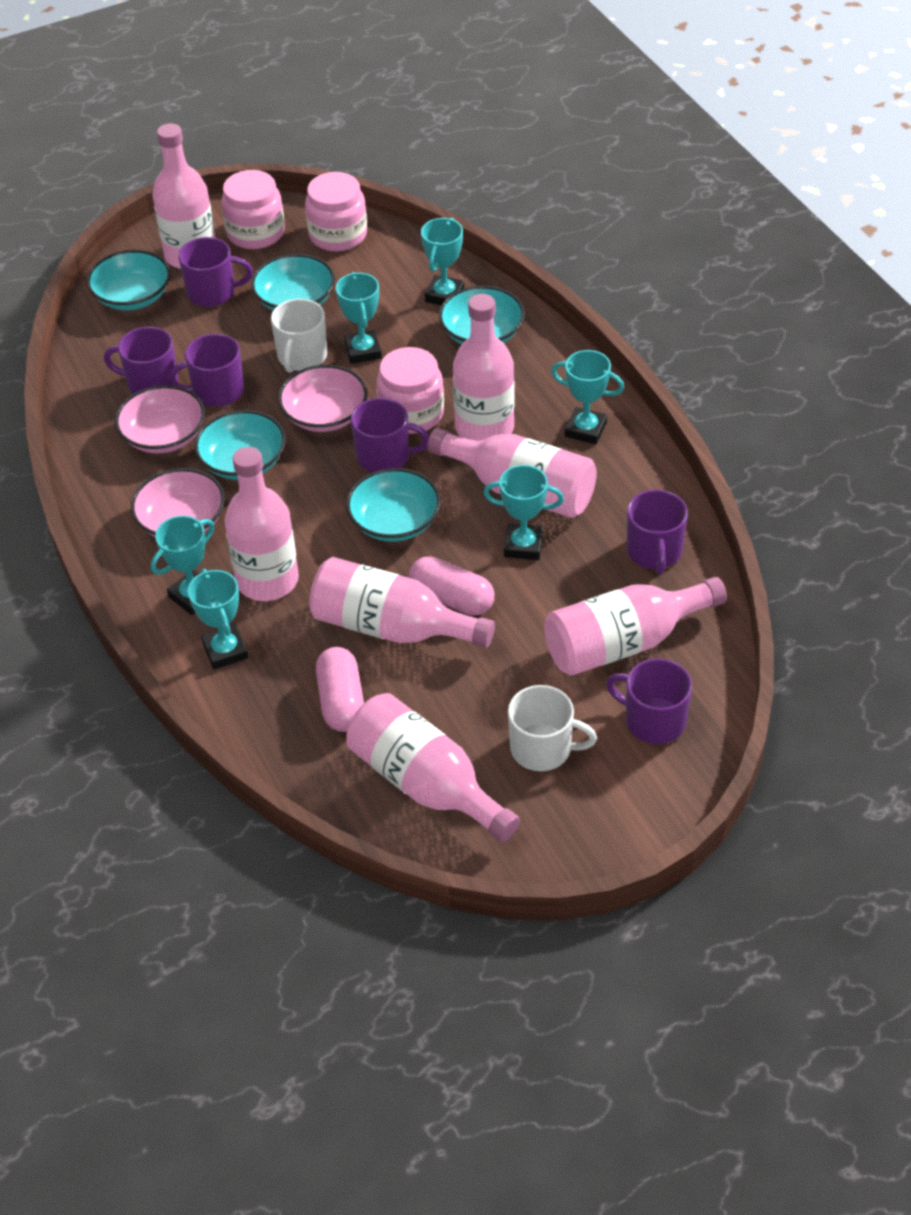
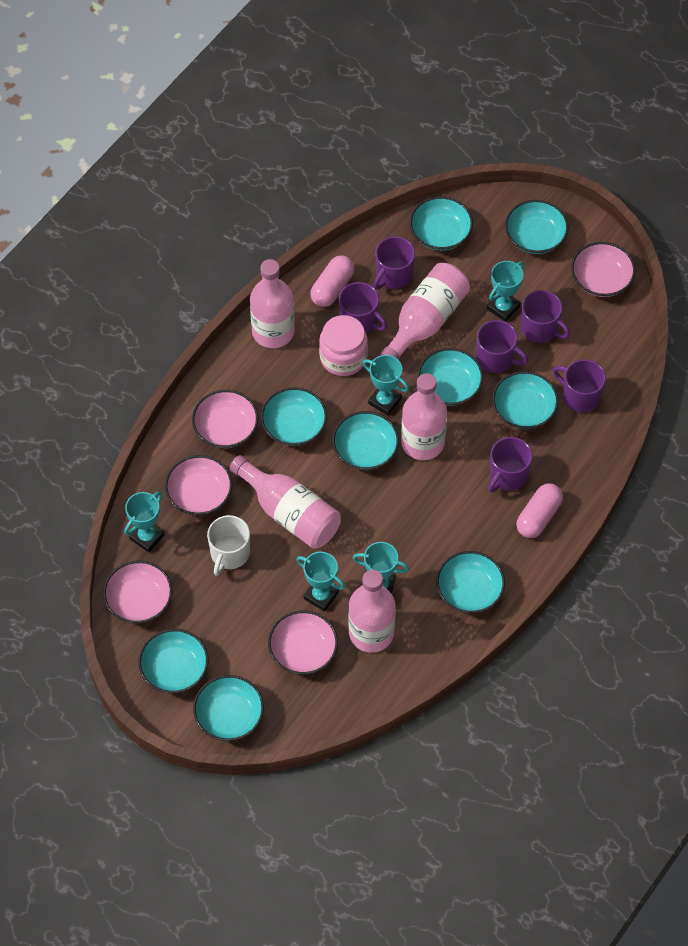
pink bottle: 7 -> 5
pink bowl: 3 -> 5
pink jar: 3 -> 1
turquoise bowl: 5 -> 9
turquoise trophy: 6 -> 5
white mug: 2 -> 1

